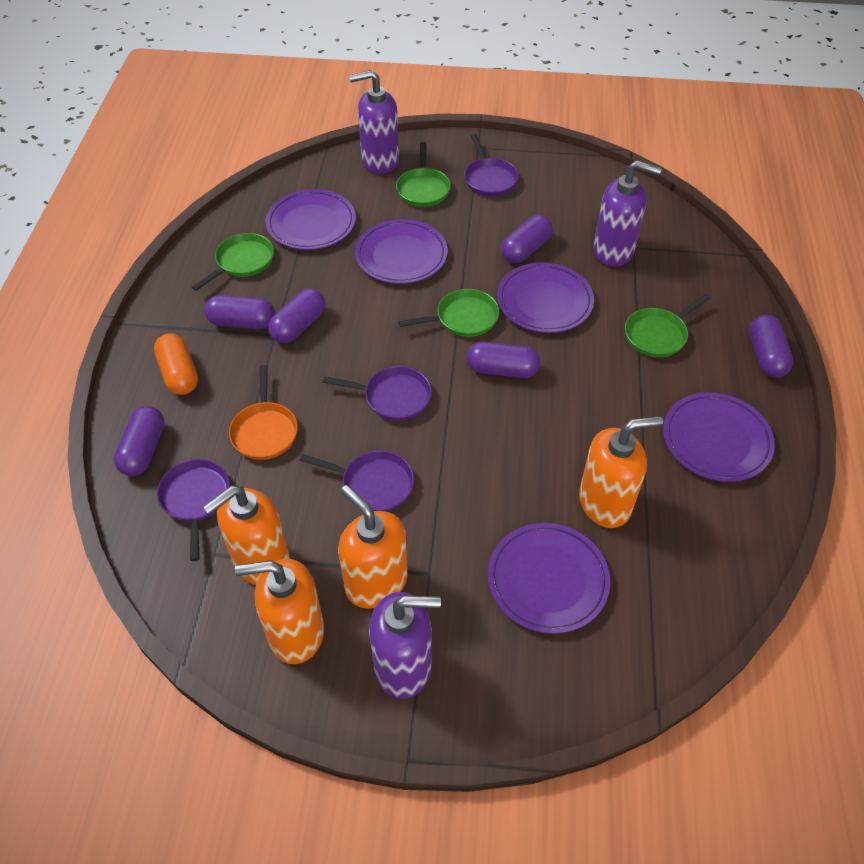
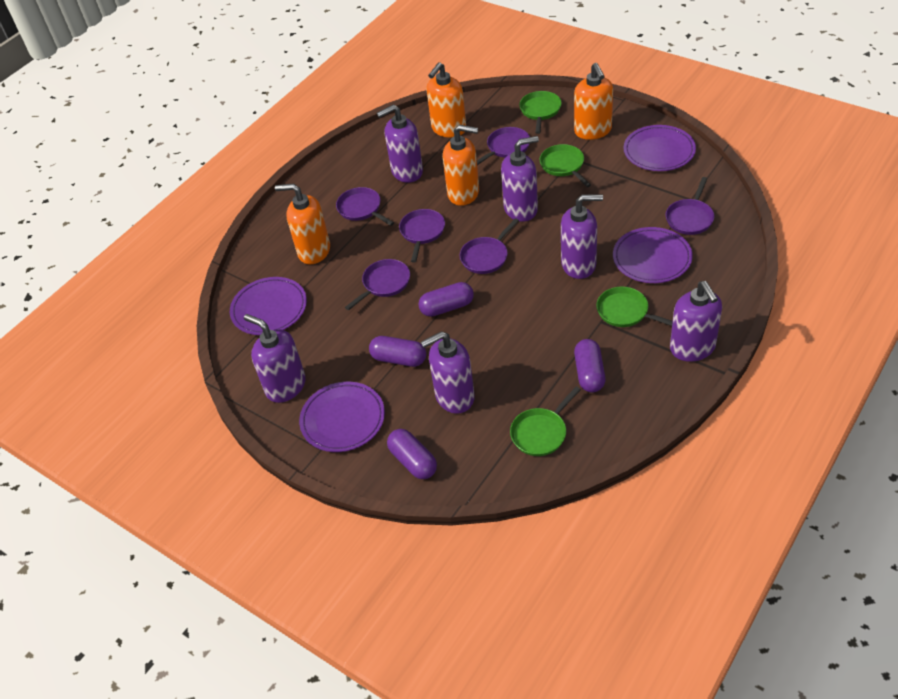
orange capsule: 1 -> 0
orange pan: 1 -> 0
purple capsule: 6 -> 4
purple pan: 4 -> 6
purple plate: 5 -> 4
purple soap dispenser: 3 -> 6

